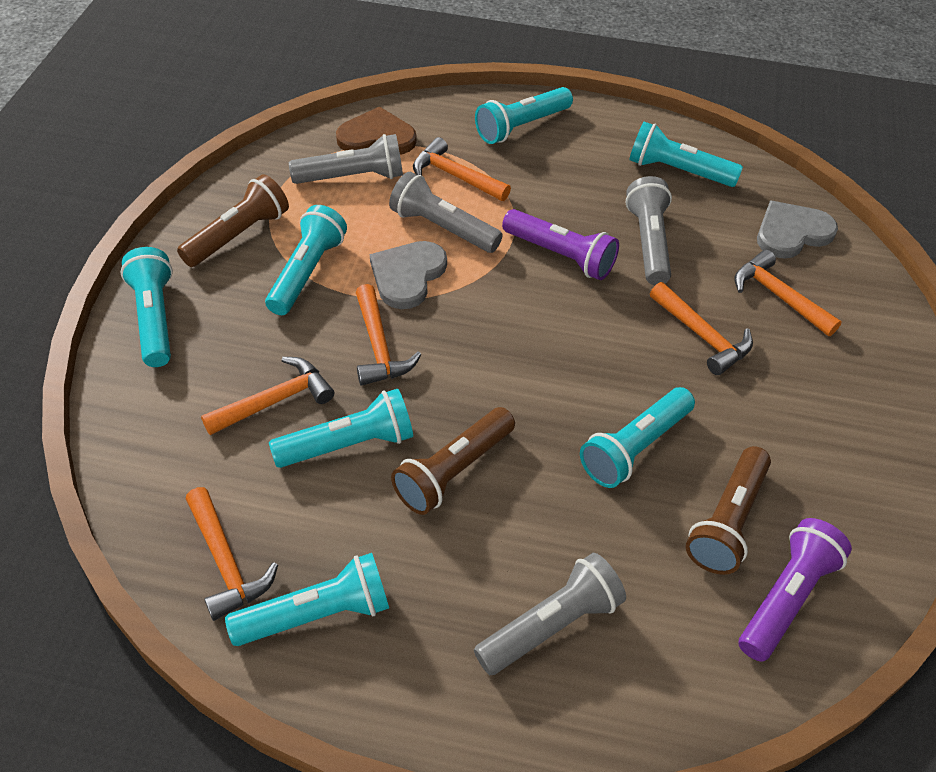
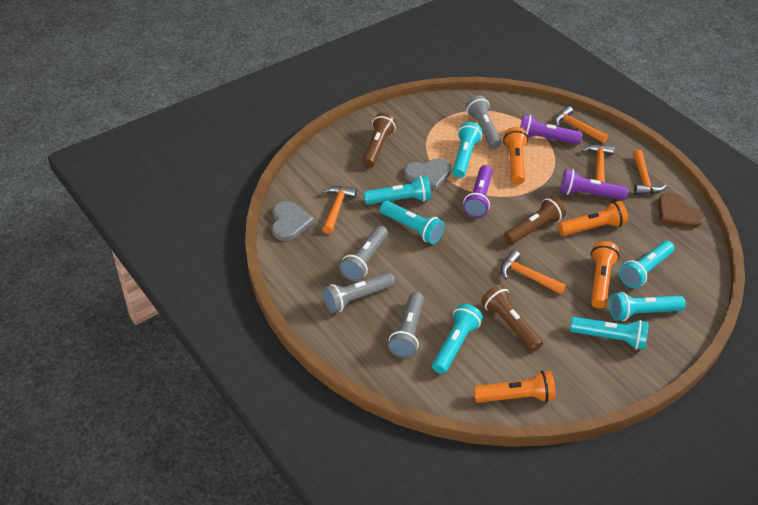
orange flashlight: 0 -> 4
orange hammer: 6 -> 5
purple flashlight: 2 -> 3

